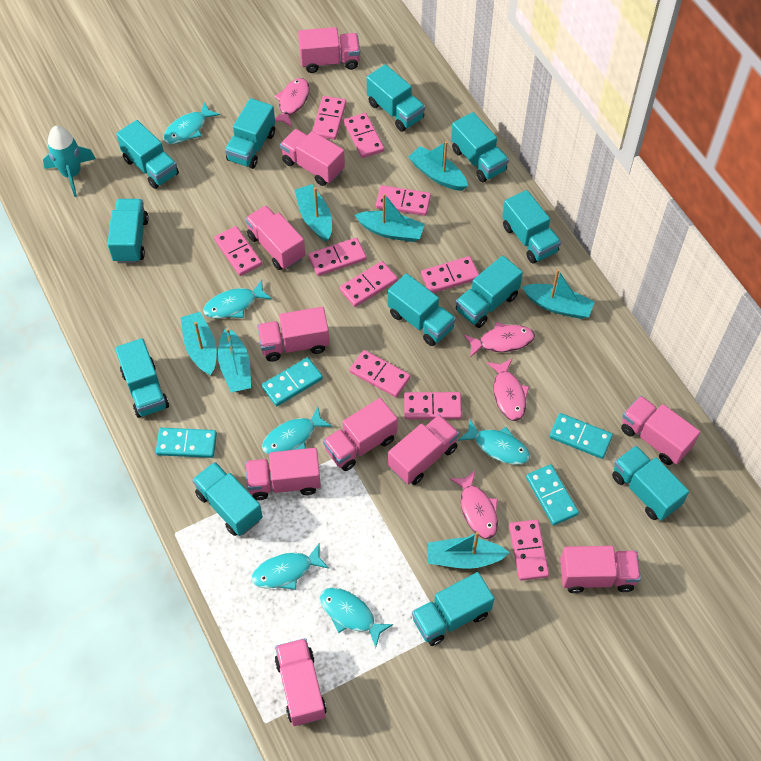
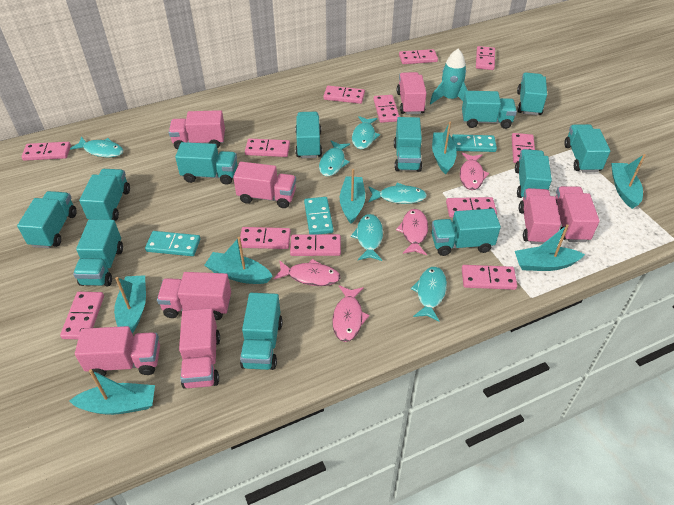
pink domino: 10 -> 12
pink truck: 10 -> 8
turquoise domino: 4 -> 3

